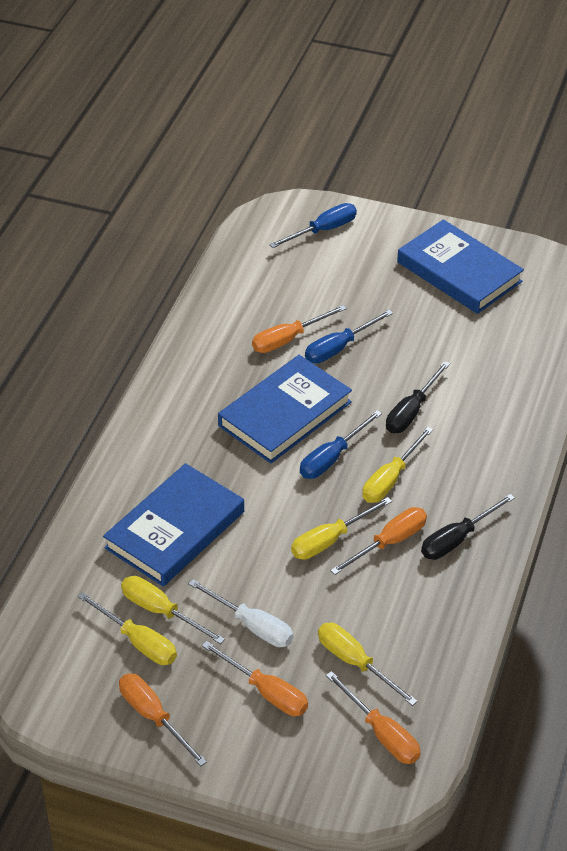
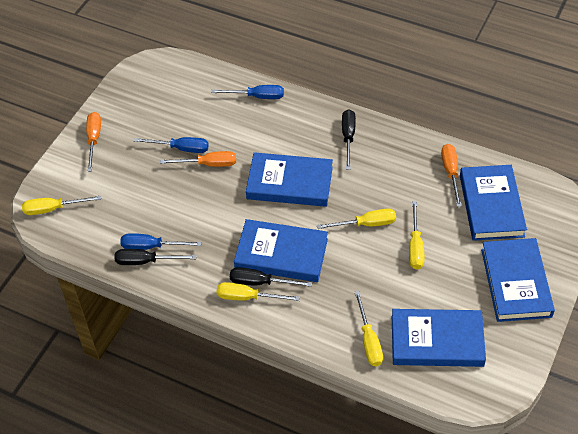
black screwdriver: 2 -> 3
blue book: 3 -> 5
orange screwdriver: 5 -> 3
white screwdriver: 1 -> 0

